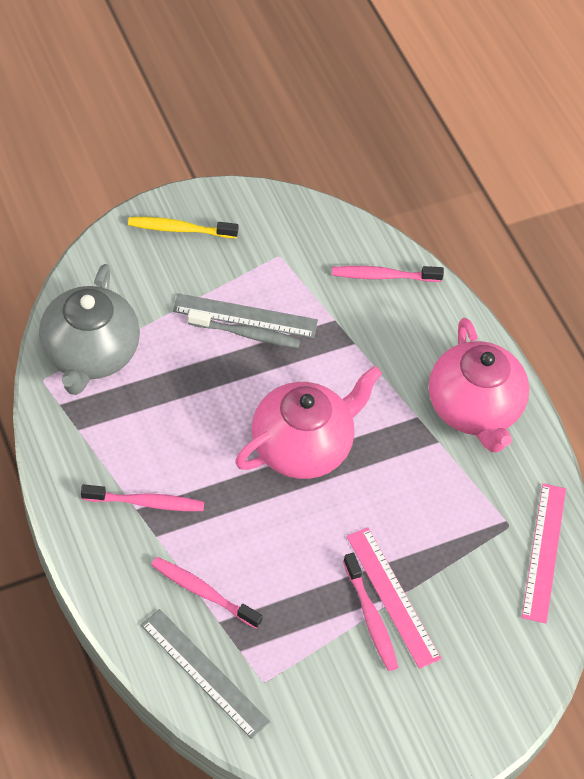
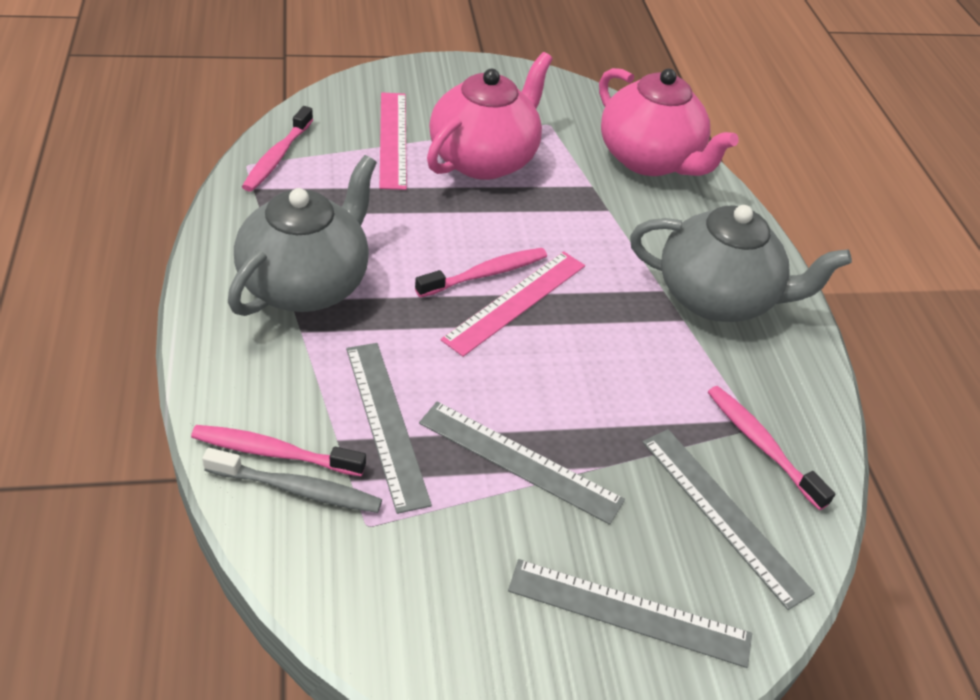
grey ruler: 2 -> 4
grey teapot: 1 -> 2
yellow toothbrush: 1 -> 0

